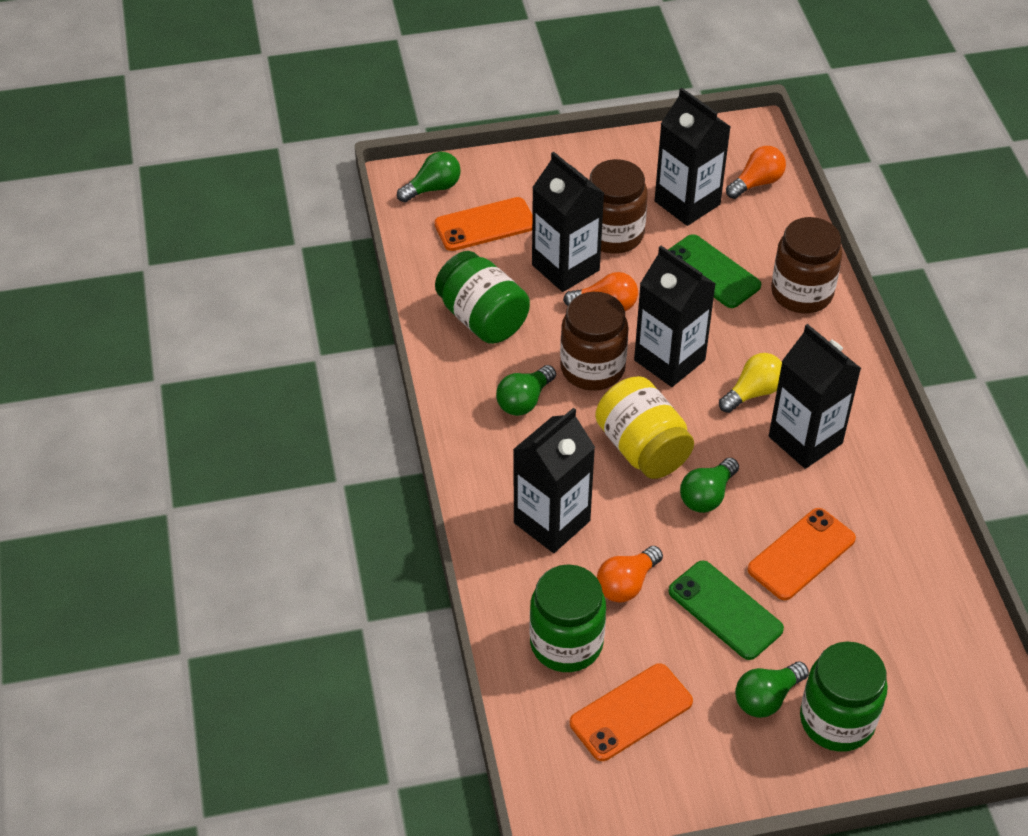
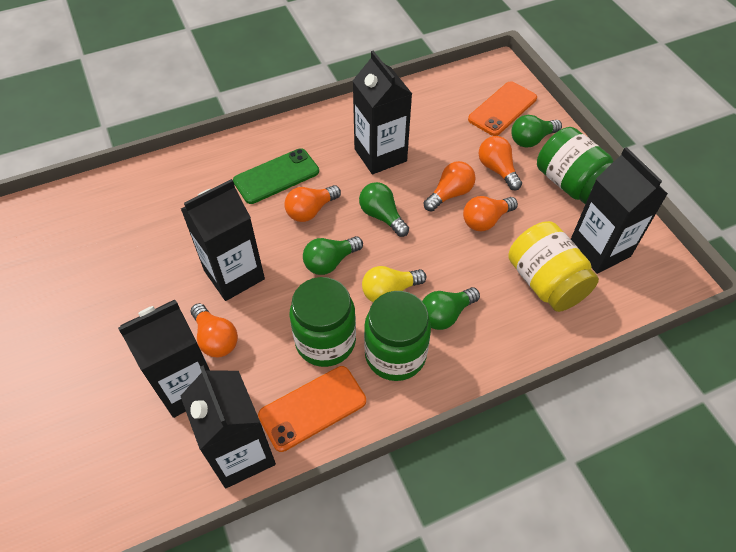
brown jar: 3 -> 0
green phone: 2 -> 1
orange light bulb: 3 -> 5
orange phone: 3 -> 2

